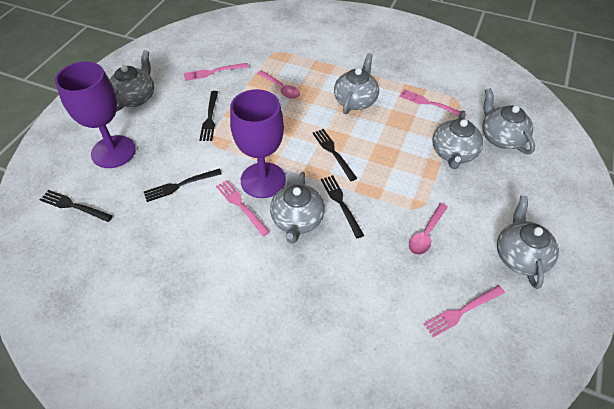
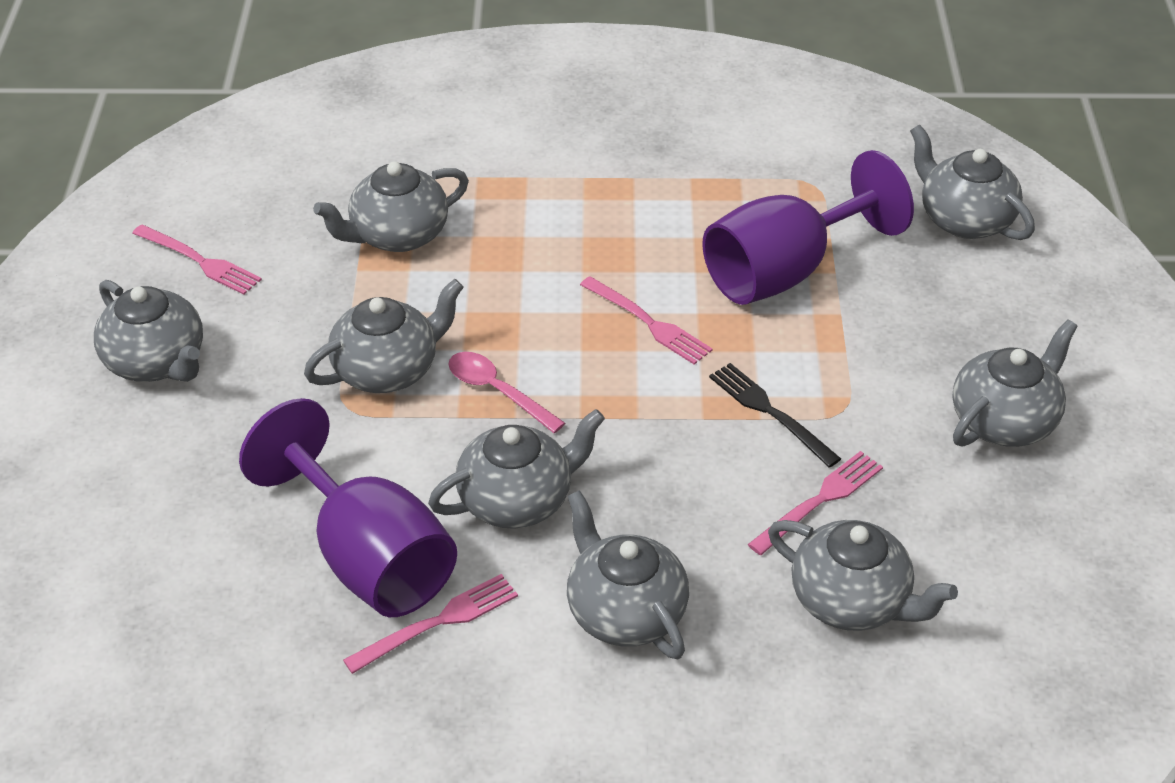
black fork: 5 -> 1
grey teapot: 6 -> 8
pink spoon: 2 -> 1

